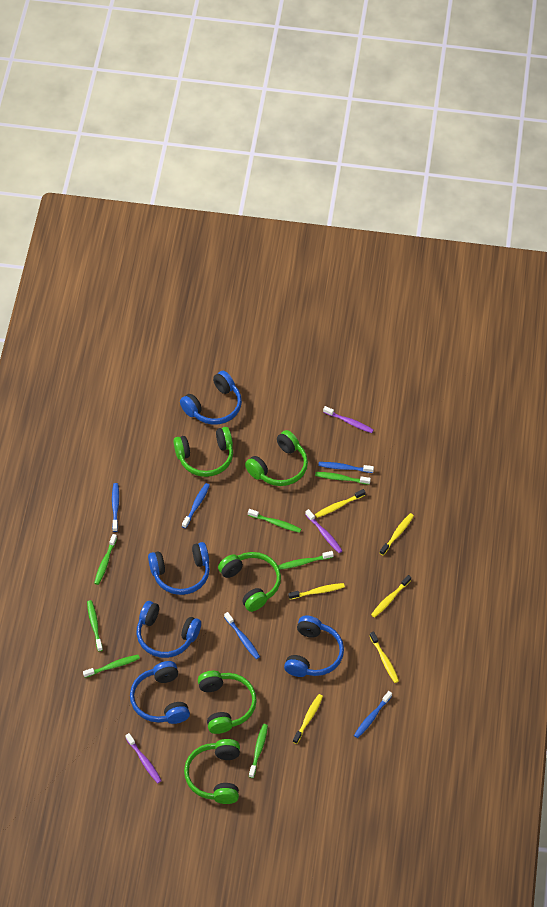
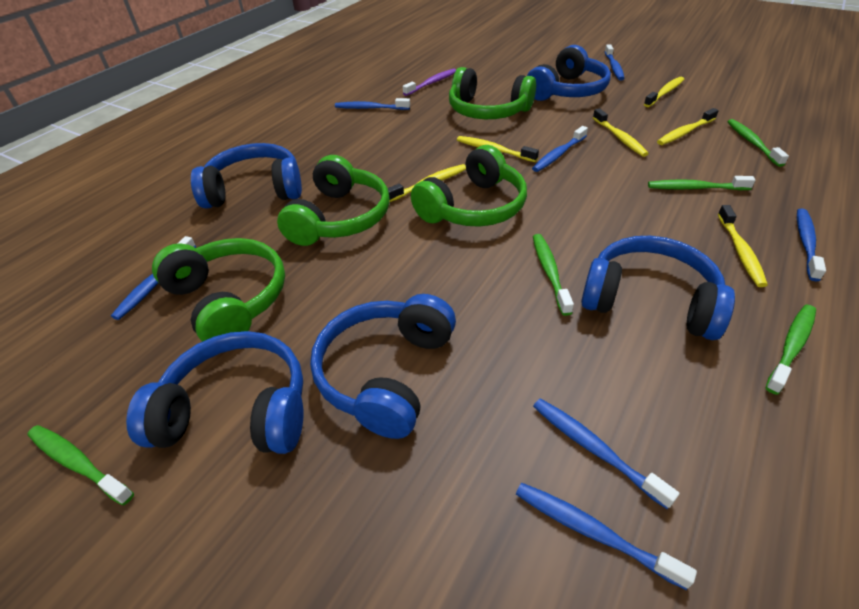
blue toothbrush: 5 -> 7
green headphones: 5 -> 4
green toothbrush: 7 -> 5
purple toothbrush: 3 -> 1

